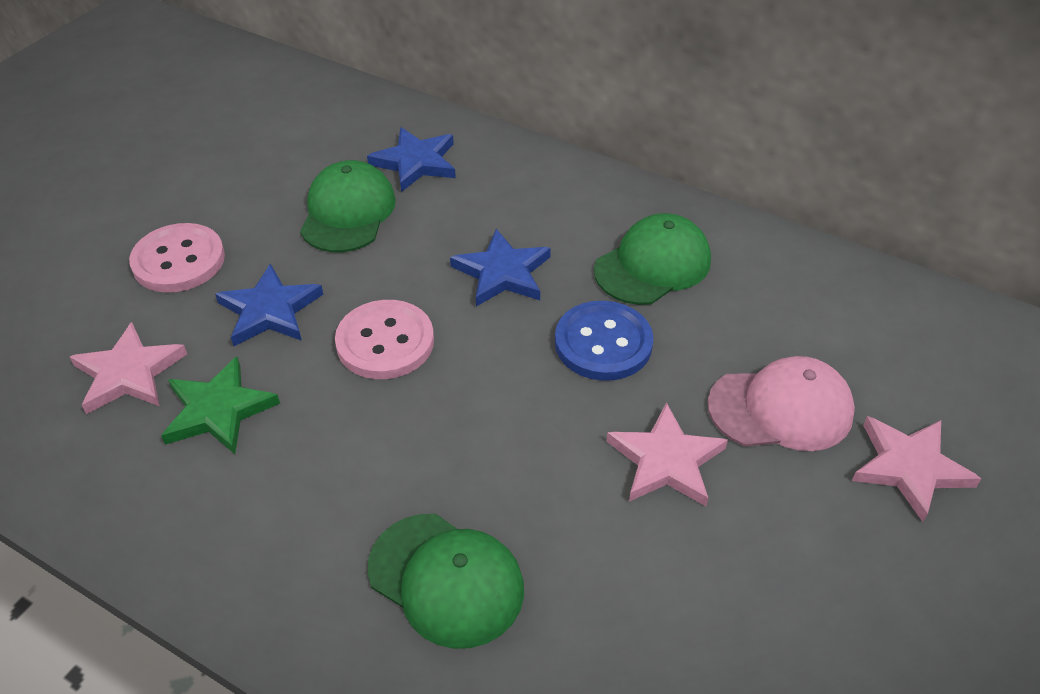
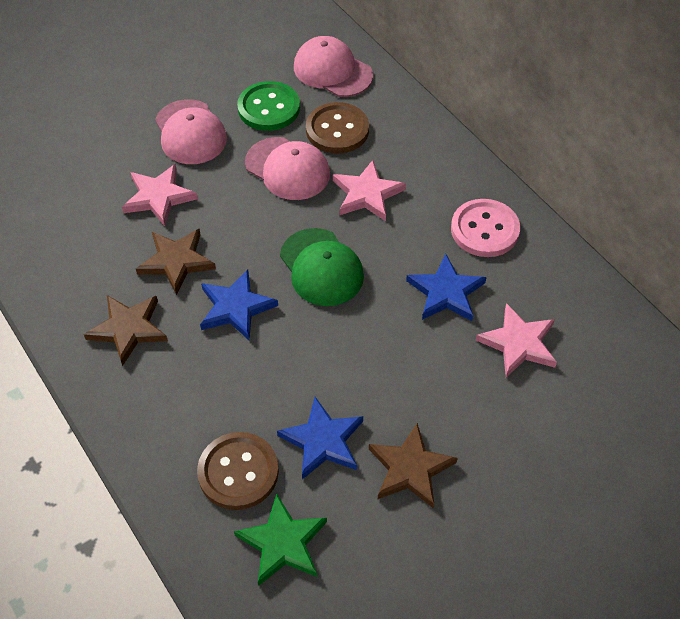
blue button: 1 -> 0
brown button: 0 -> 2
brown star: 0 -> 3
green button: 0 -> 1
green cap: 3 -> 1
pink button: 2 -> 1
pink cap: 1 -> 3

